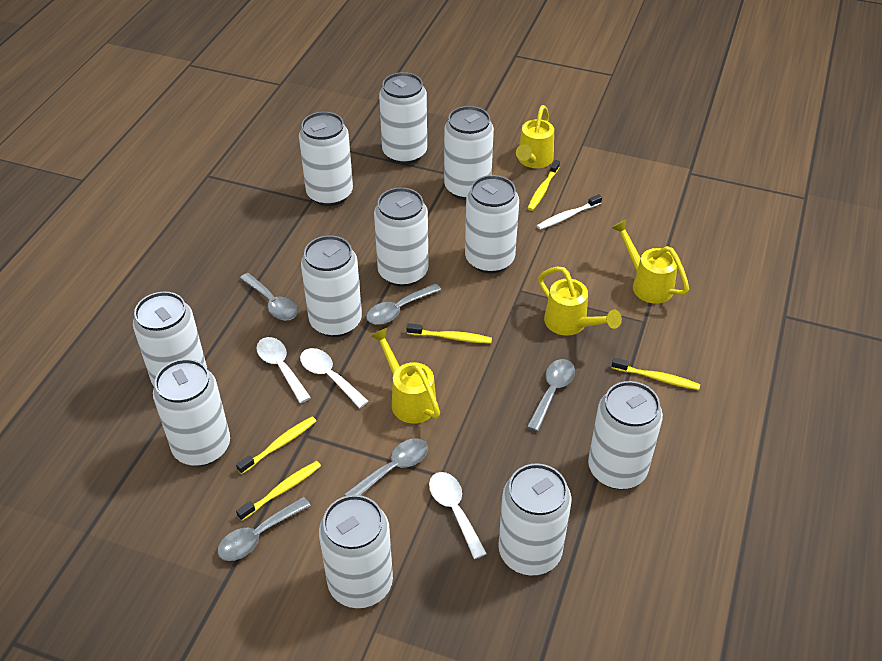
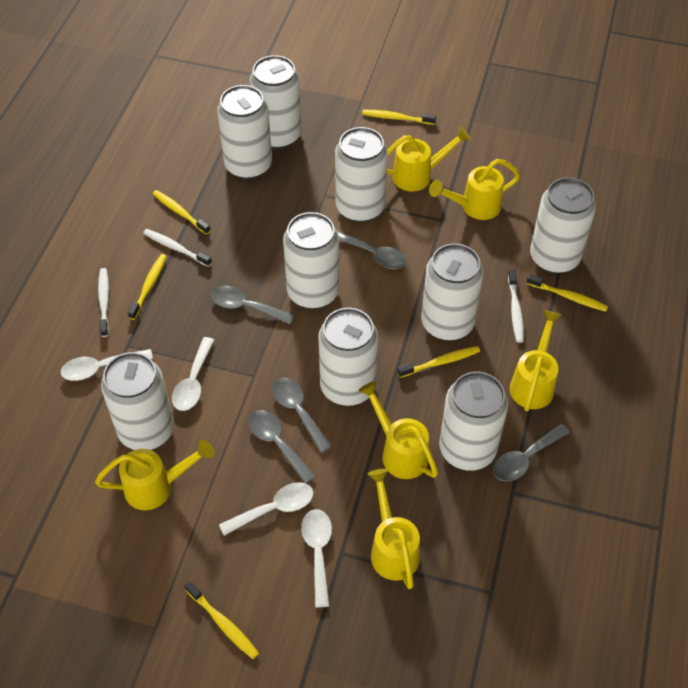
white can: 11 -> 9
white spoon: 3 -> 4
white toothbrush: 1 -> 3
yellow toothbrush: 5 -> 6
yellow watering can: 4 -> 6

